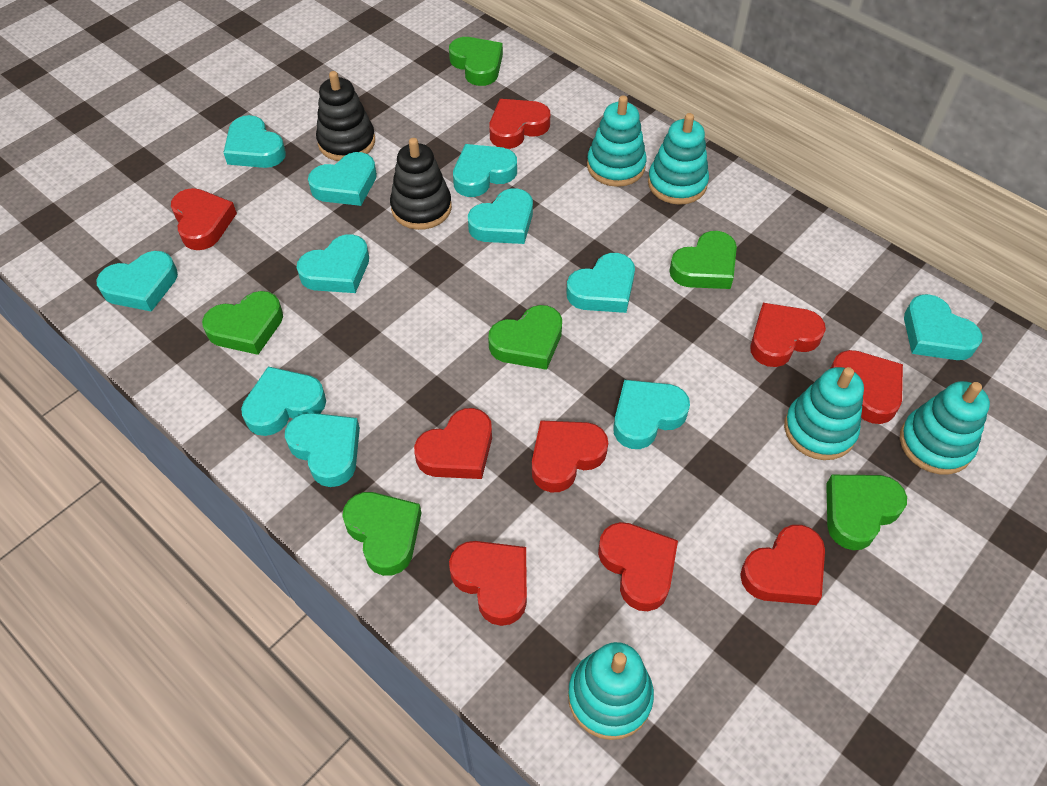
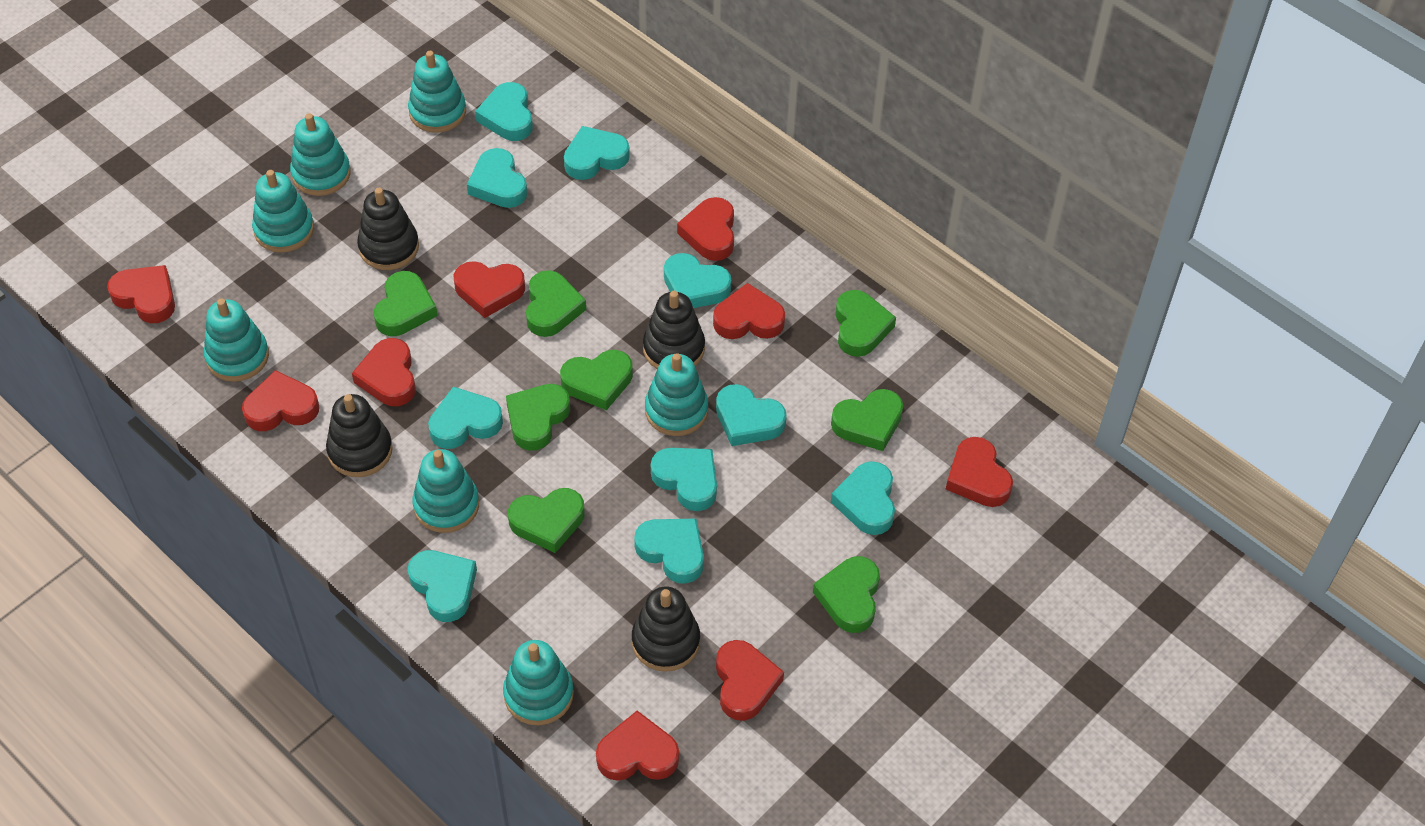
black stacking toy: 2 -> 4
green heart: 6 -> 8
turquoise heart: 11 -> 10
turquoise stacking toy: 5 -> 7

